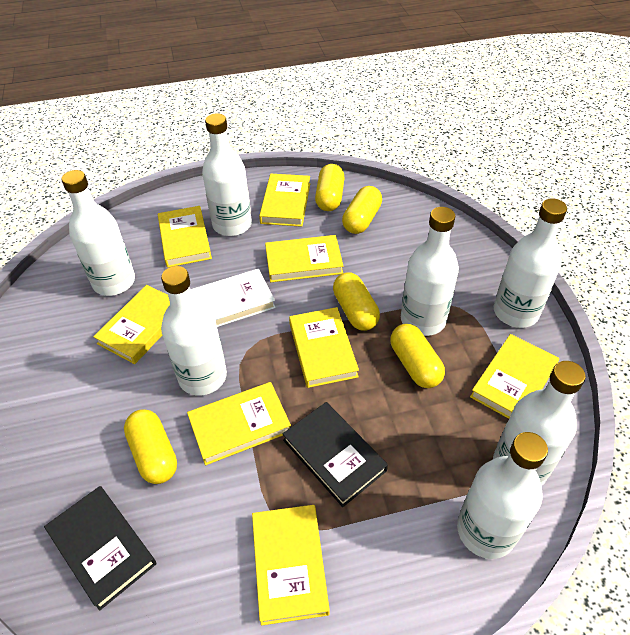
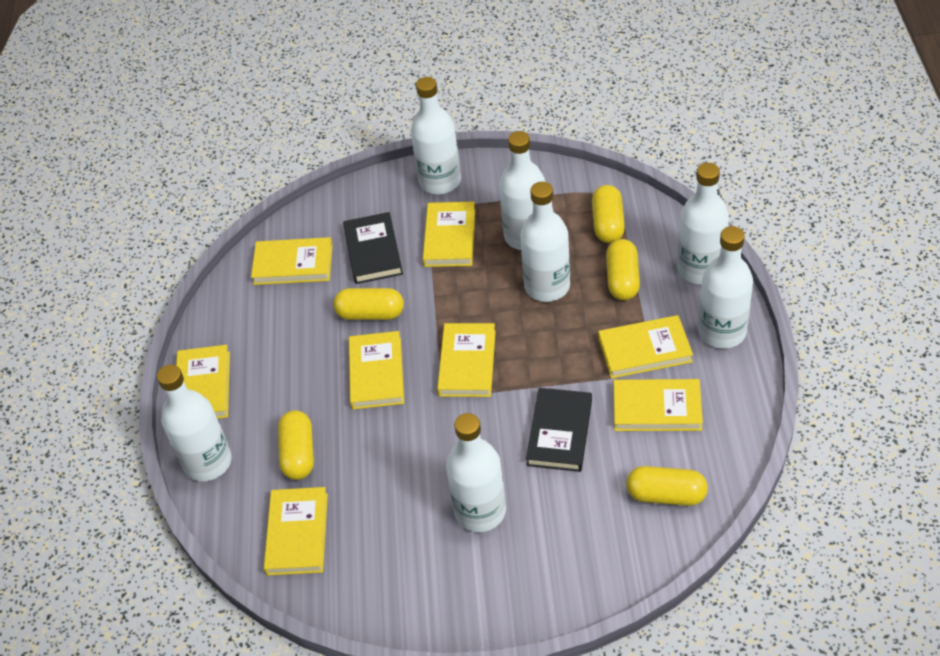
white book: 1 -> 0

